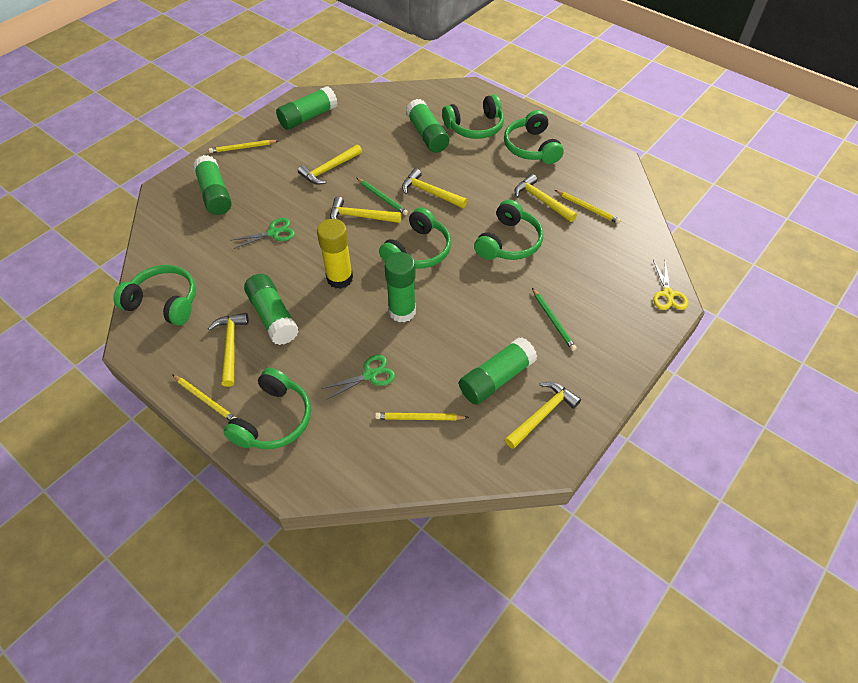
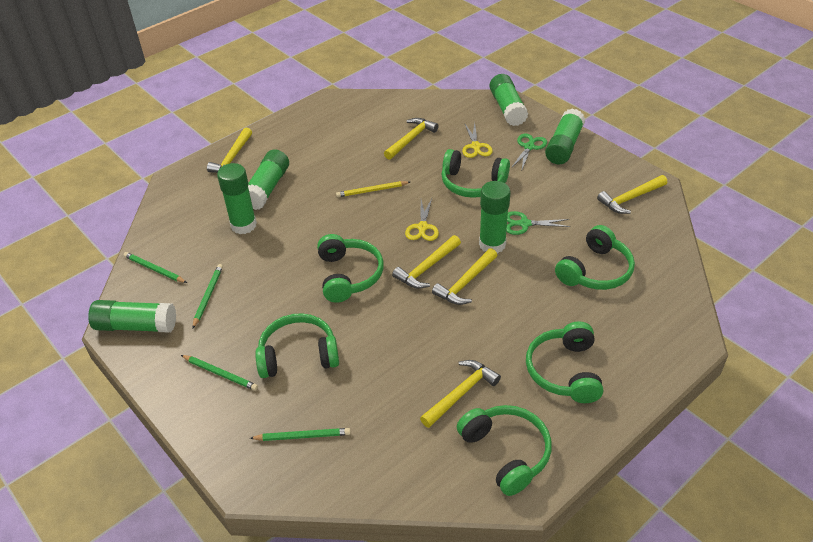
green pencil: 2 -> 4
yellow glue stick: 1 -> 0
yellow pencil: 4 -> 1
yellow scissors: 1 -> 2

